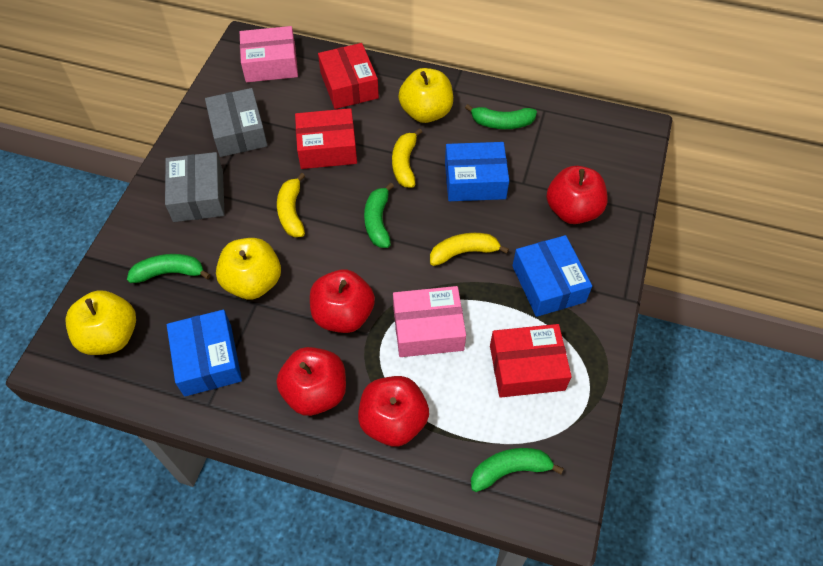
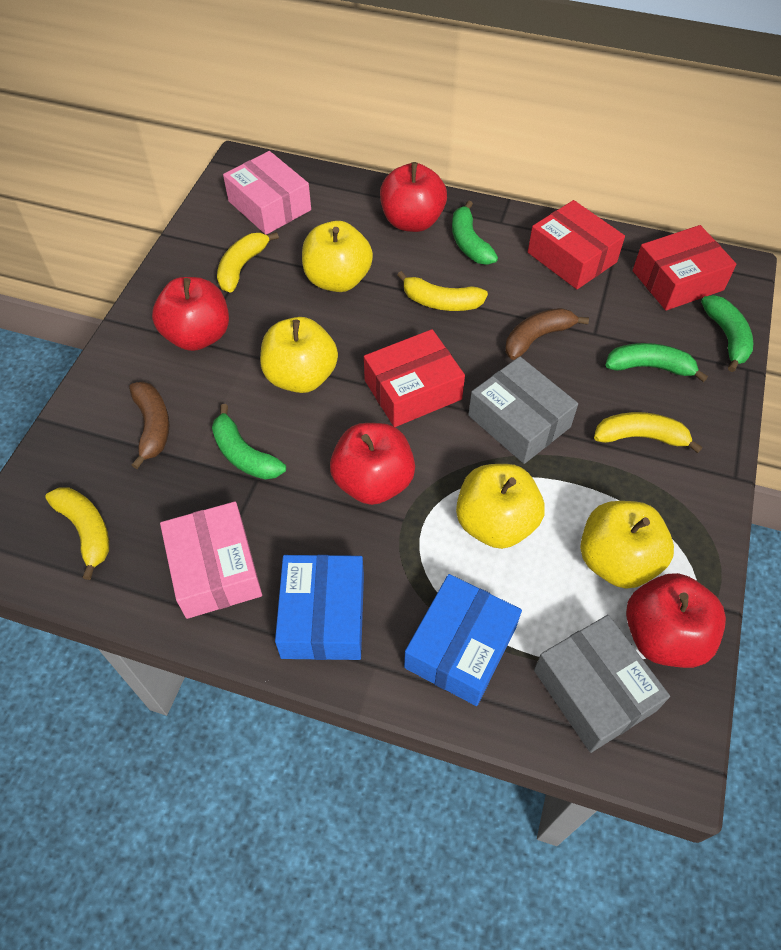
blue box: 3 -> 2
brown banana: 0 -> 2
yellow apple: 3 -> 4
yellow banana: 3 -> 4

